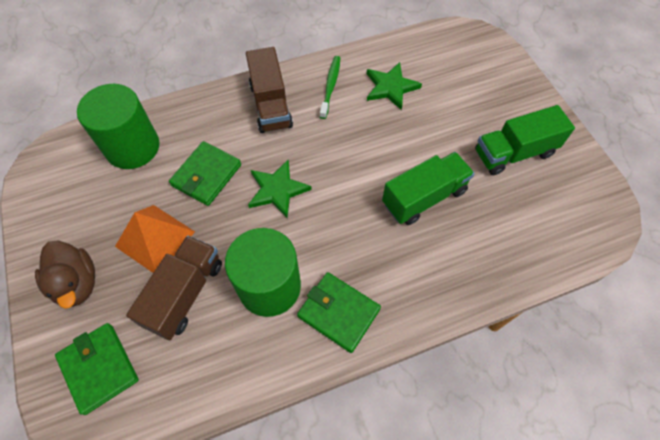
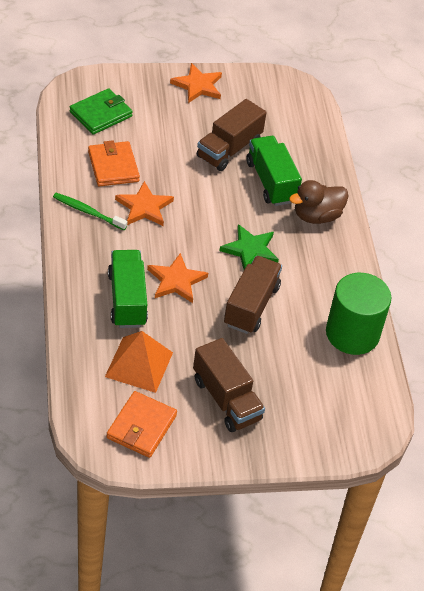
brown truck: 2 -> 3
green cylinder: 2 -> 1
green star: 2 -> 1
green wallet: 3 -> 1
orange star: 0 -> 3
orange wallet: 0 -> 2

